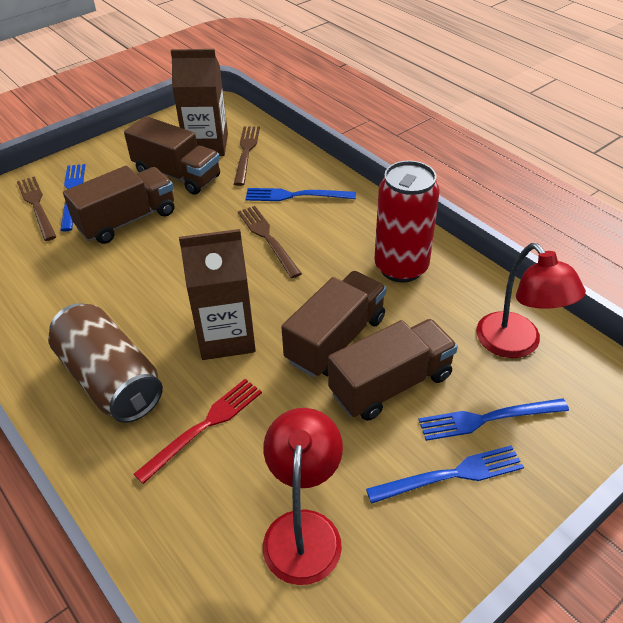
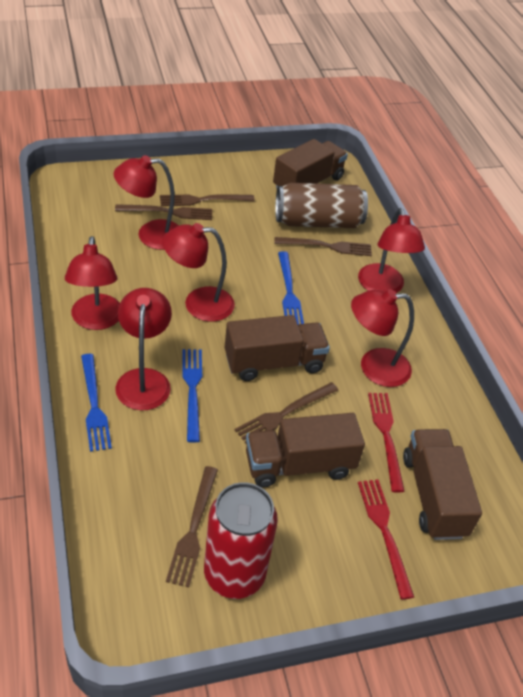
blue fork: 4 -> 3
brown carton: 2 -> 0
brown fork: 3 -> 5
red fork: 1 -> 2
red lamp: 2 -> 6

